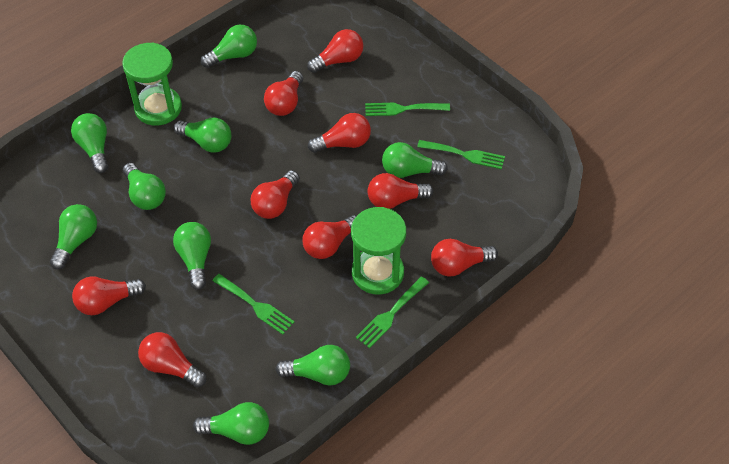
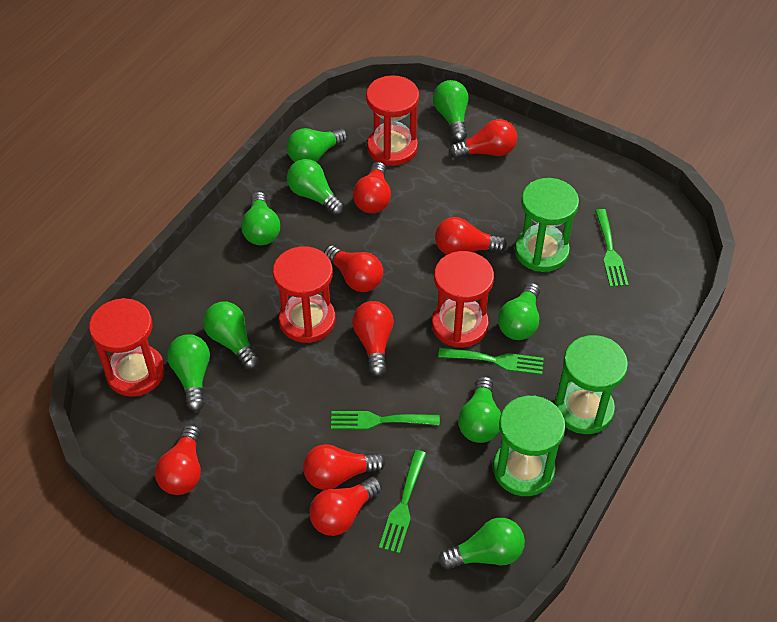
green hourglass: 2 -> 3
red hourglass: 0 -> 4
red light bulb: 9 -> 8

